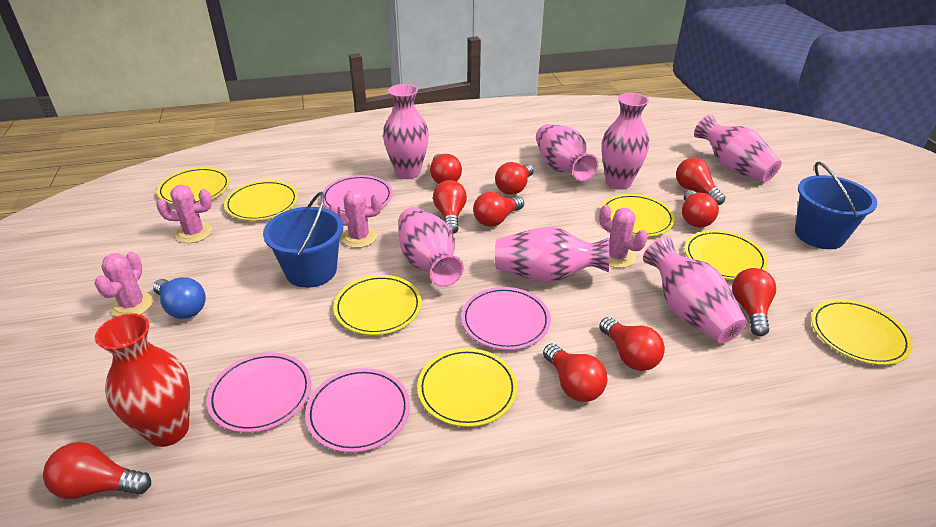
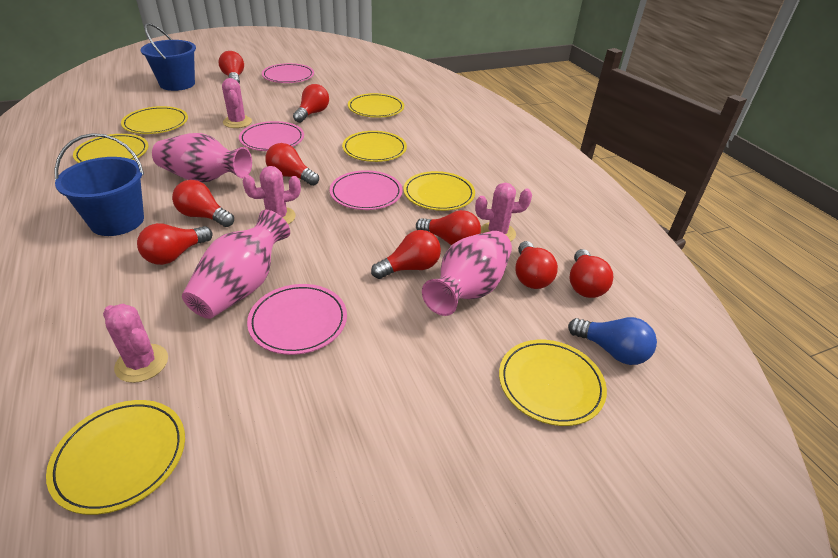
pink vase: 7 -> 3
red light bulb: 10 -> 9
red vase: 1 -> 0

